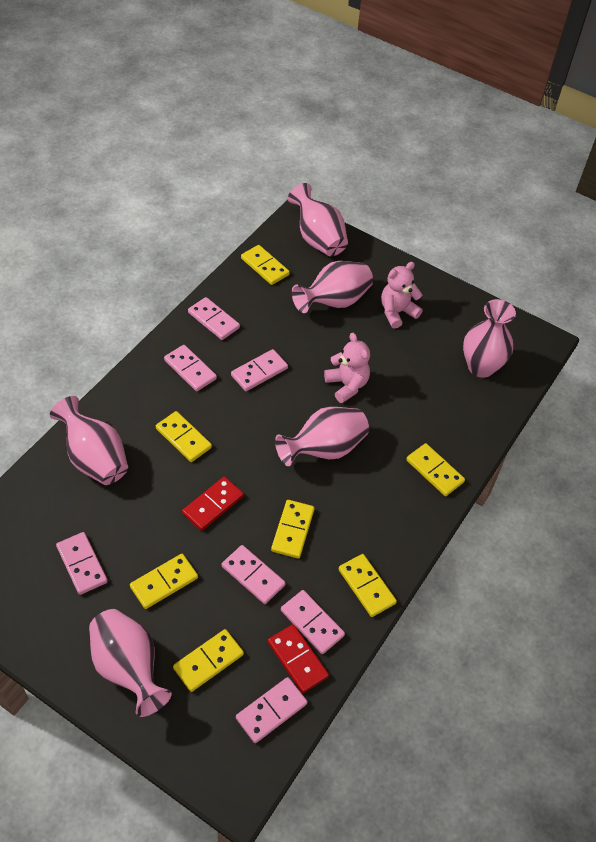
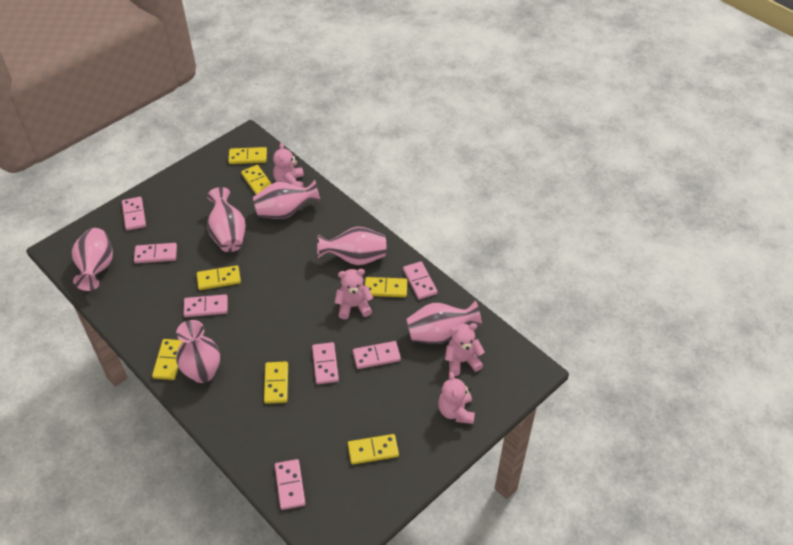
pink teddy bear: 2 -> 4
red domino: 2 -> 0

